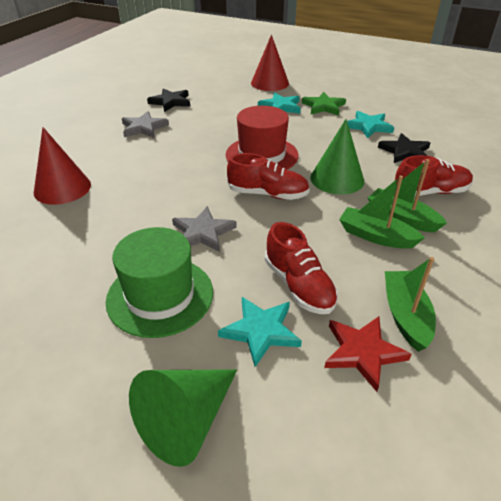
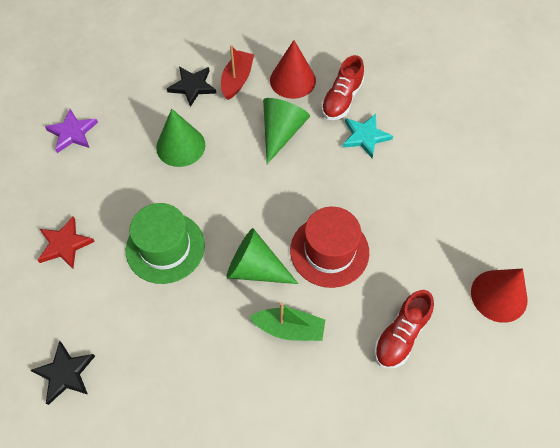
green boat: 3 -> 1
green cone: 2 -> 3
green star: 1 -> 0
grey star: 2 -> 0
purple star: 0 -> 1
red boat: 0 -> 1
red shoe: 3 -> 2
turquoise star: 3 -> 1

